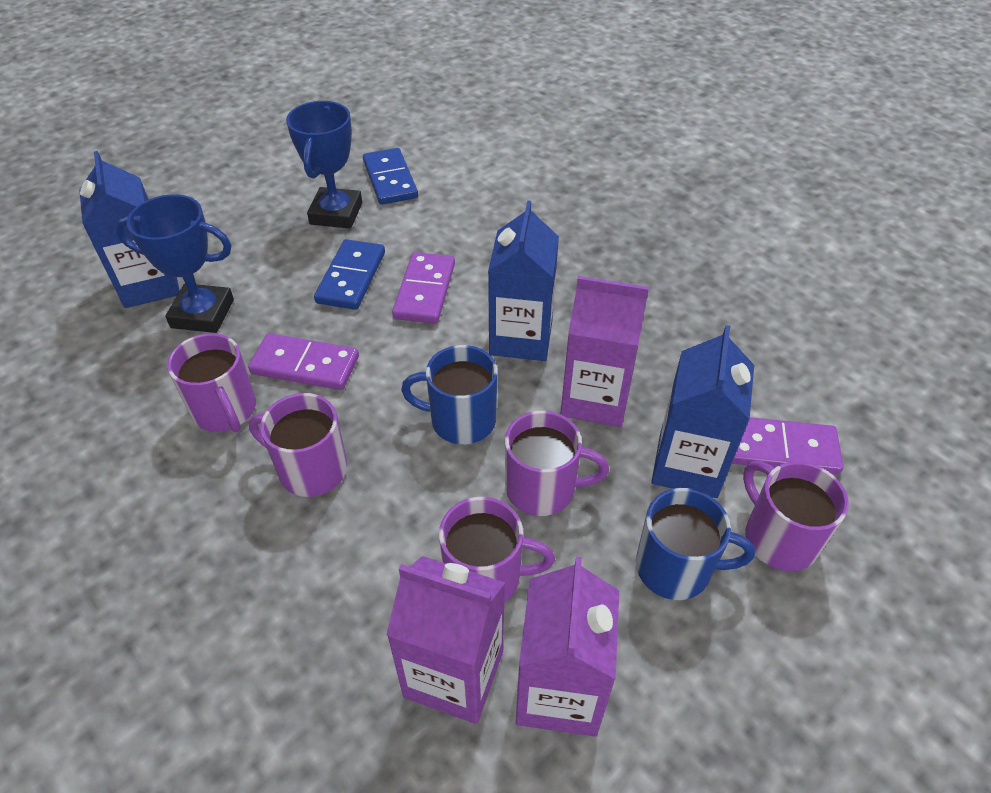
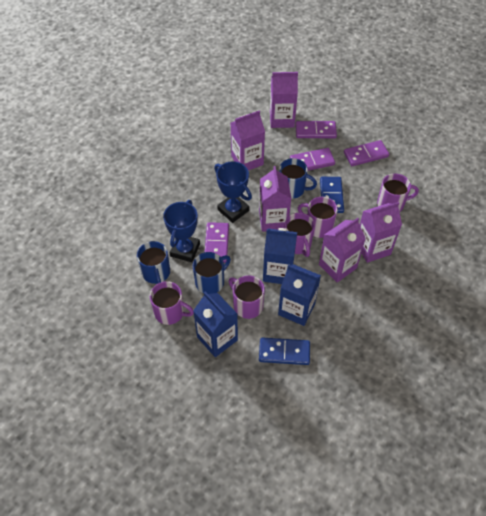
blue mug: 2 -> 3
purple carton: 3 -> 5
purple domino: 3 -> 4

